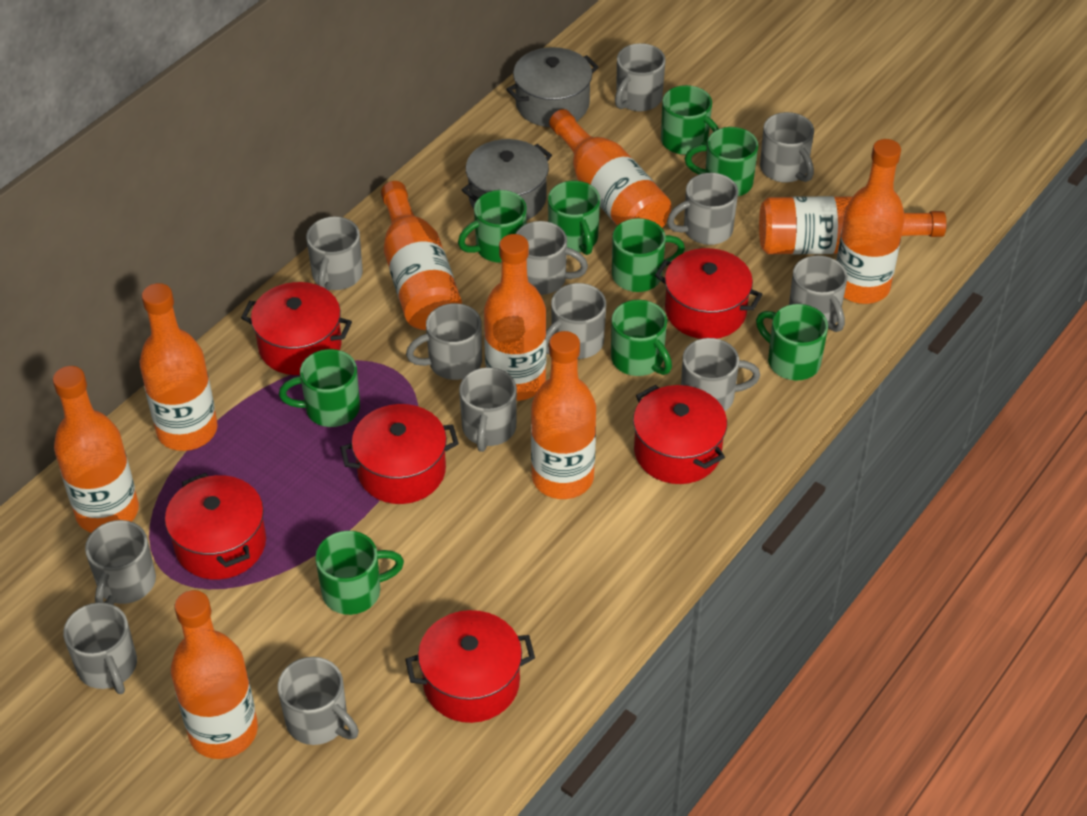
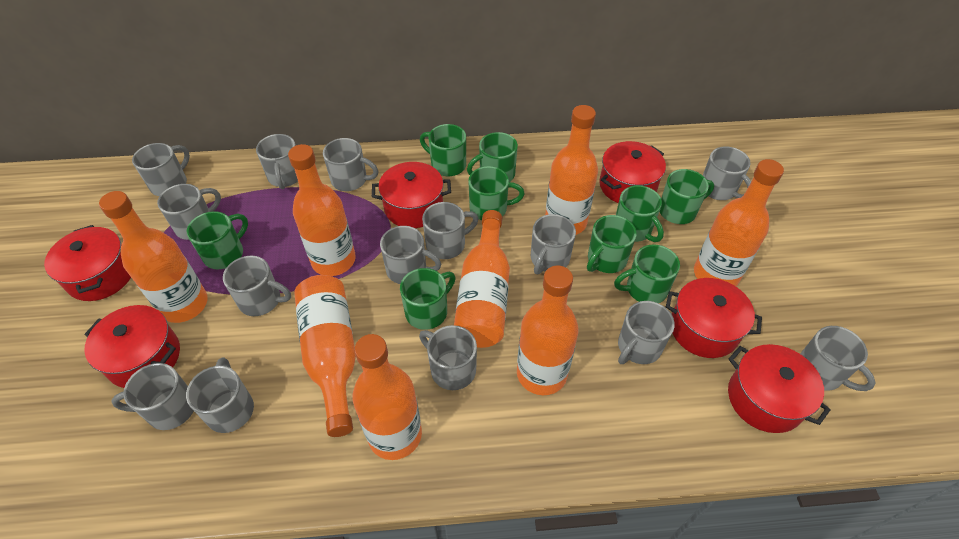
grey mug: 13 -> 14
grey pot: 2 -> 0
orange bottle: 9 -> 8

